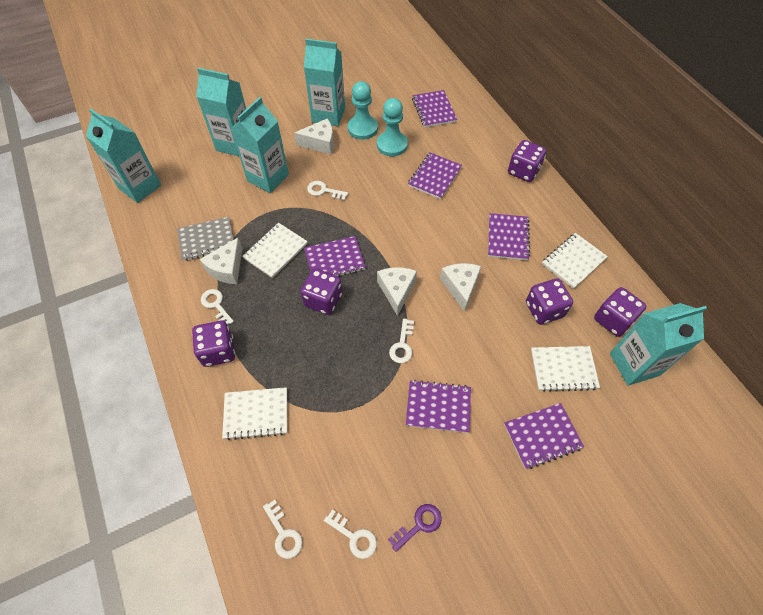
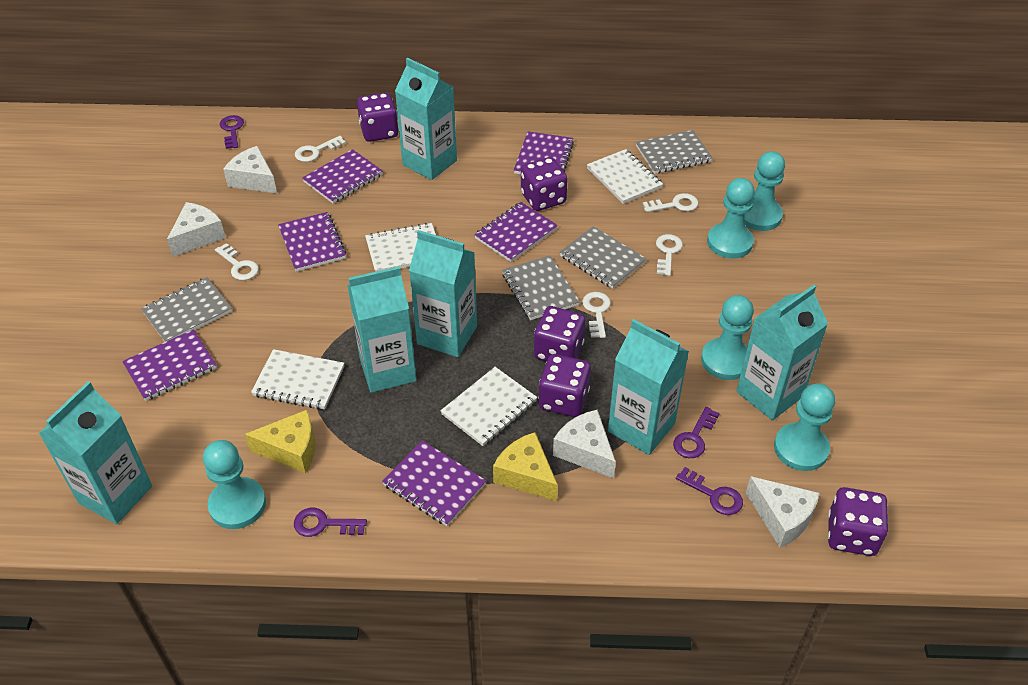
grey notebook: 1 -> 4
purple key: 1 -> 4
turquoise carton: 5 -> 6
turquoise pawn: 2 -> 5
yellow cheese: 0 -> 2

